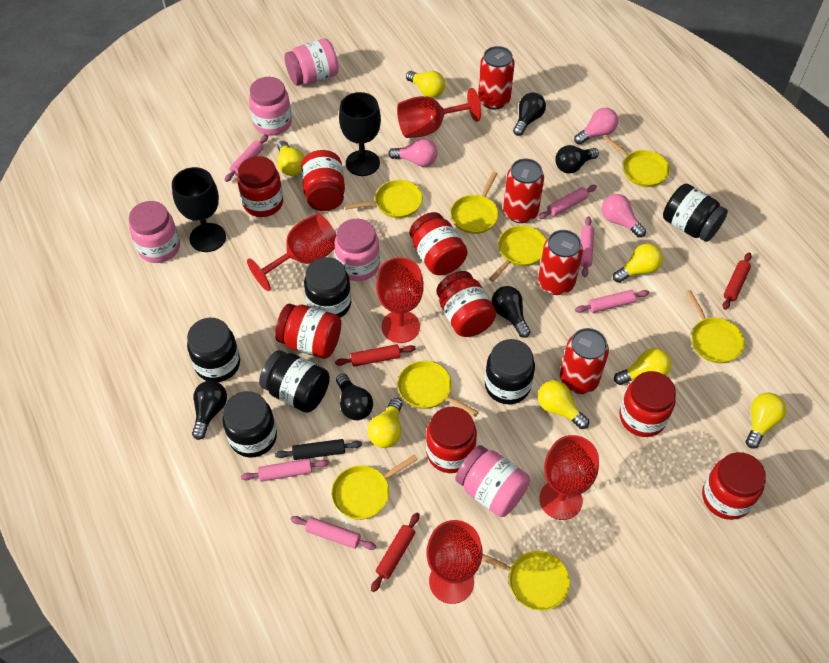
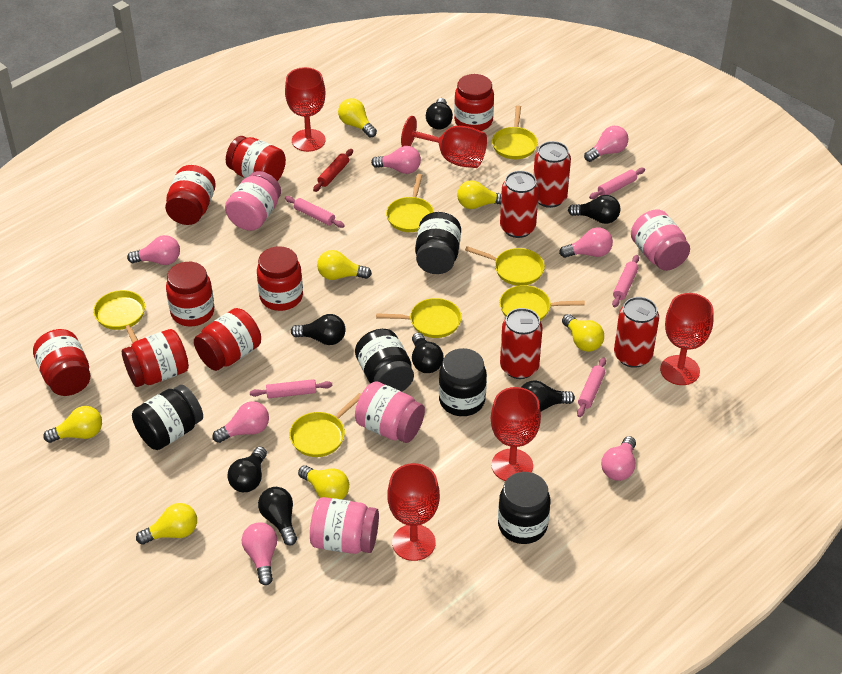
black goblet: 2 -> 0
black jar: 6 -> 5
black light bulb: 5 -> 7
black rolling pin: 1 -> 0
pink jar: 5 -> 4
pink light bulb: 3 -> 7
pink rolling pin: 6 -> 5
red rolling pin: 3 -> 1
yellow pan: 8 -> 7

